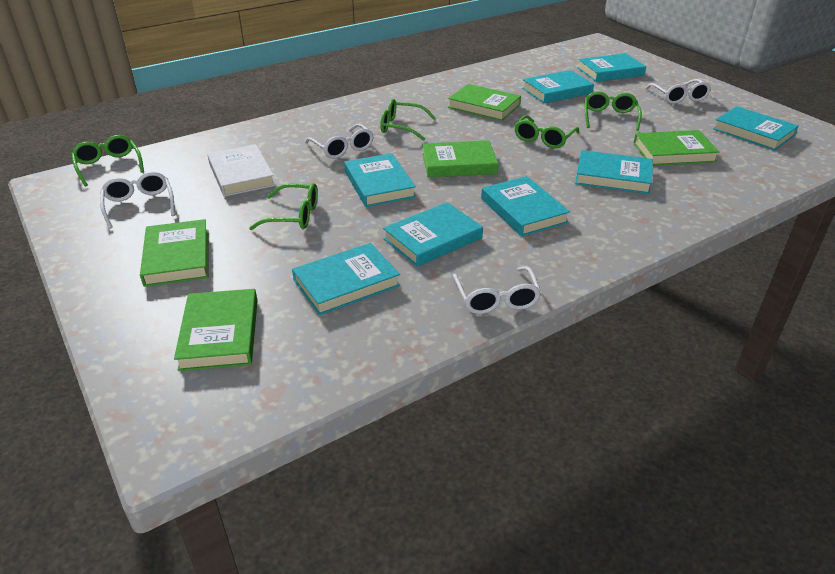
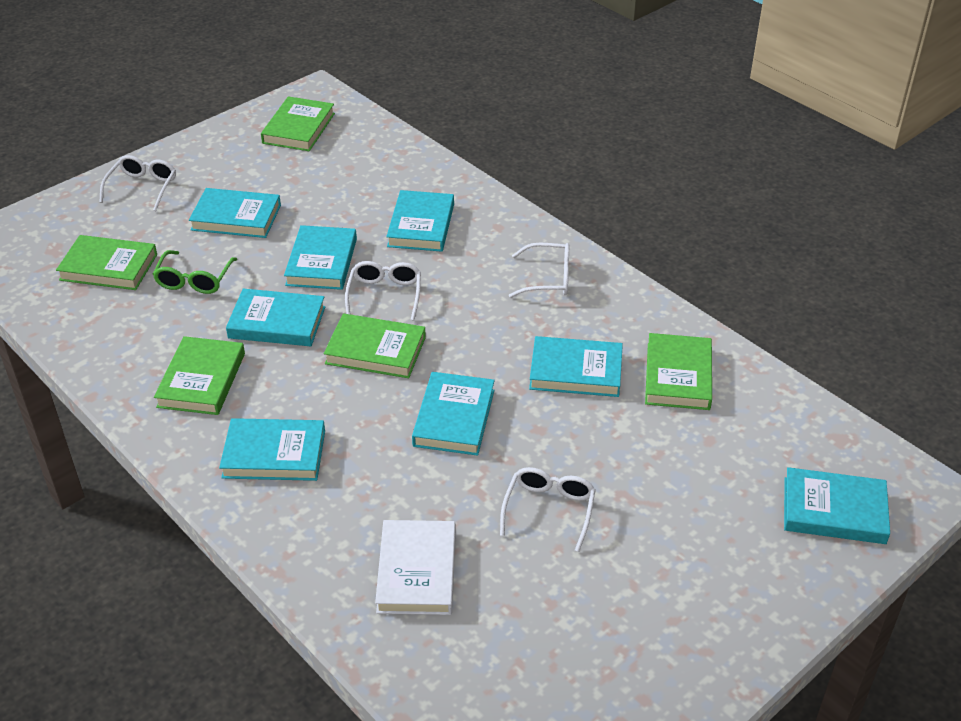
green glasses: 5 -> 1

